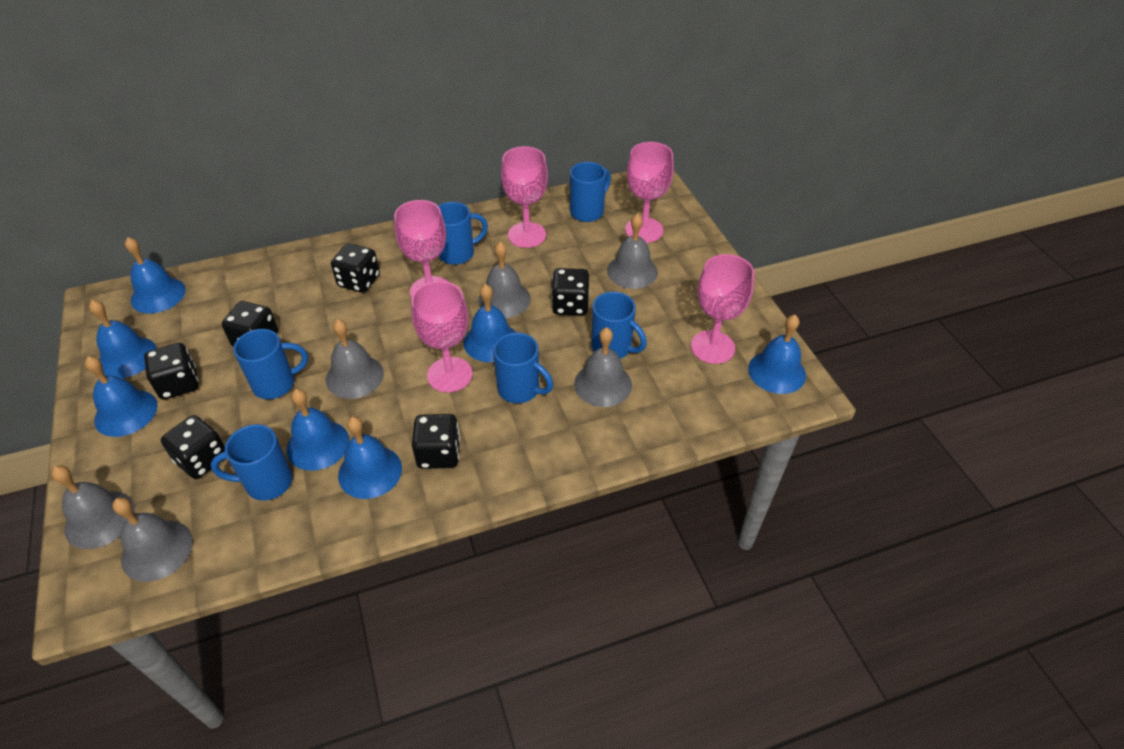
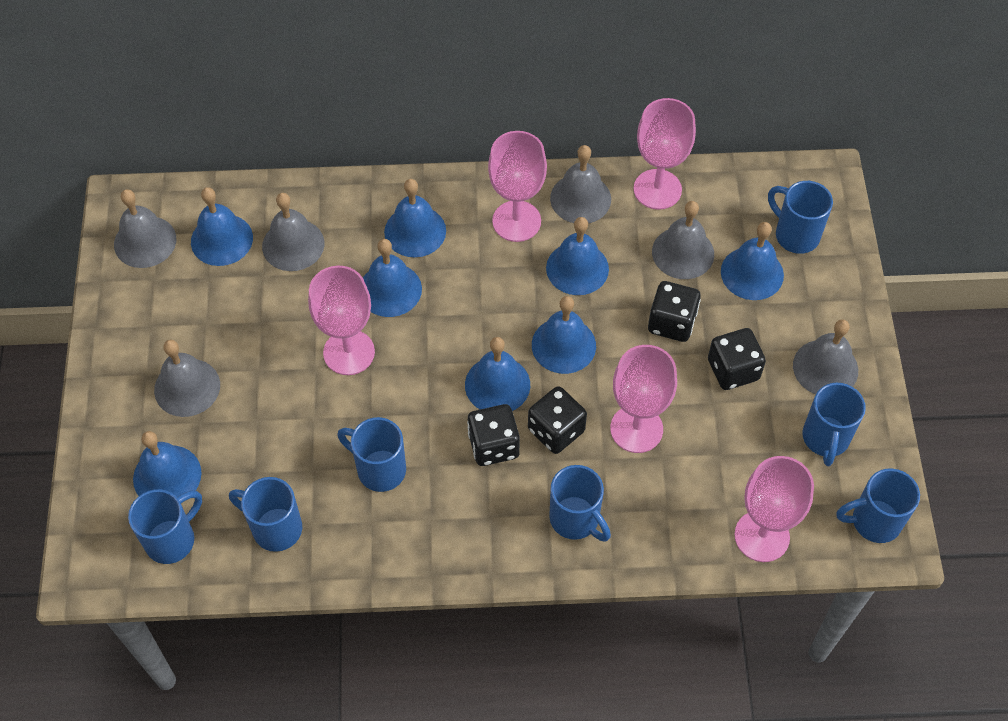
black dice: 6 -> 4
blue bell: 7 -> 8
blue mug: 6 -> 7

